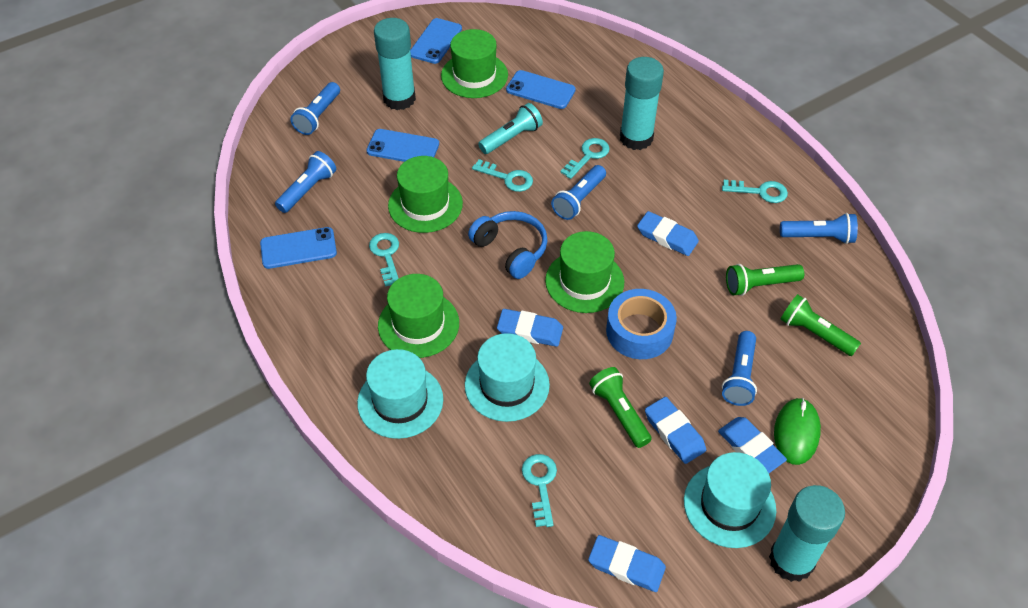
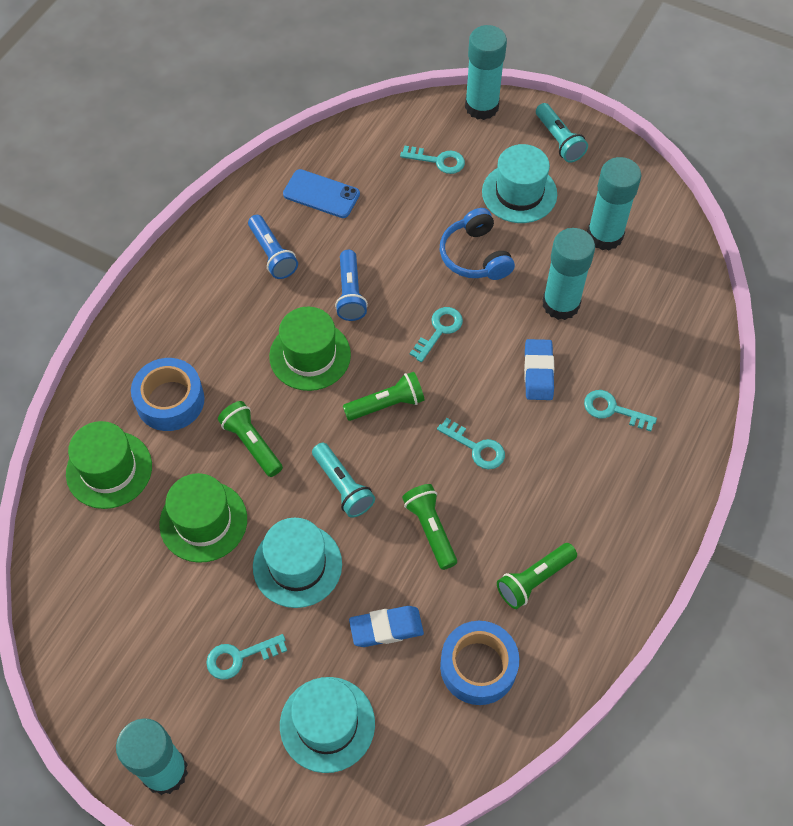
blue eraser: 5 -> 2
blue flashlight: 5 -> 2
blue phone: 4 -> 1
blue tape: 1 -> 2
green flashlight: 3 -> 4
green hat: 4 -> 3
green mouse: 1 -> 0
turquoise flashlight: 1 -> 2
turquoise glue stick: 3 -> 4

